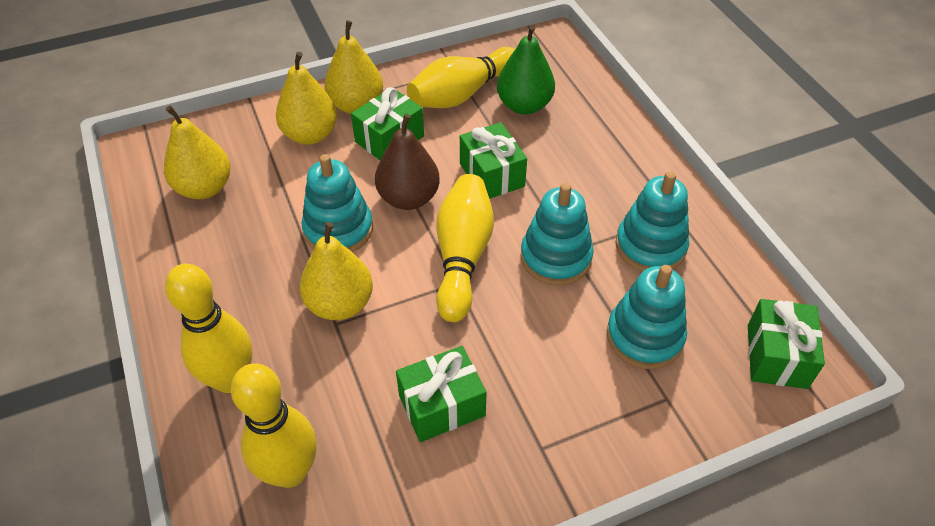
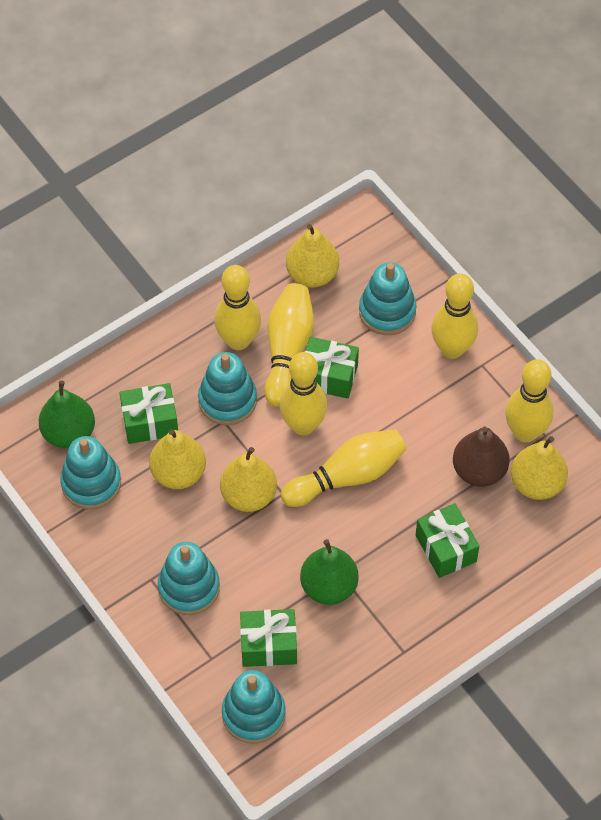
green pear: 1 -> 2
turquoise stacking toy: 4 -> 5
yellow bowling pin: 4 -> 6

